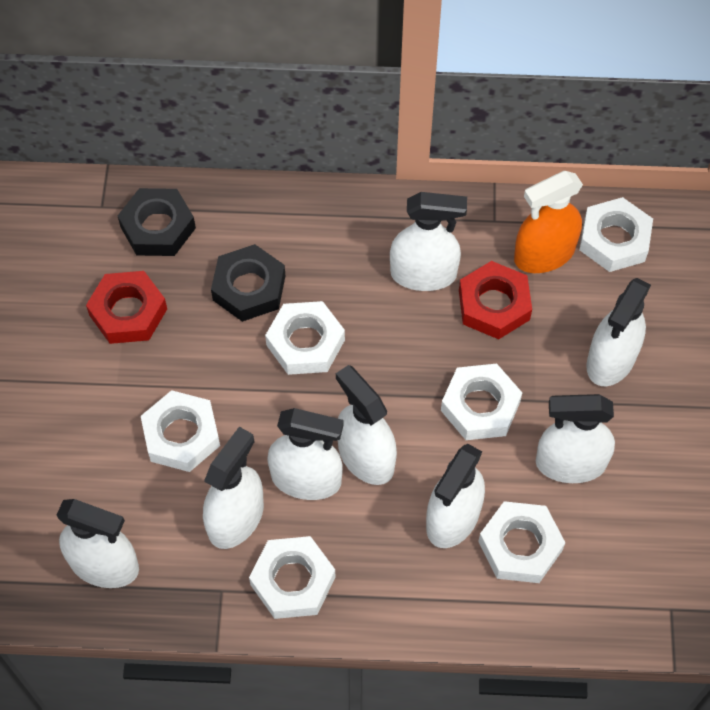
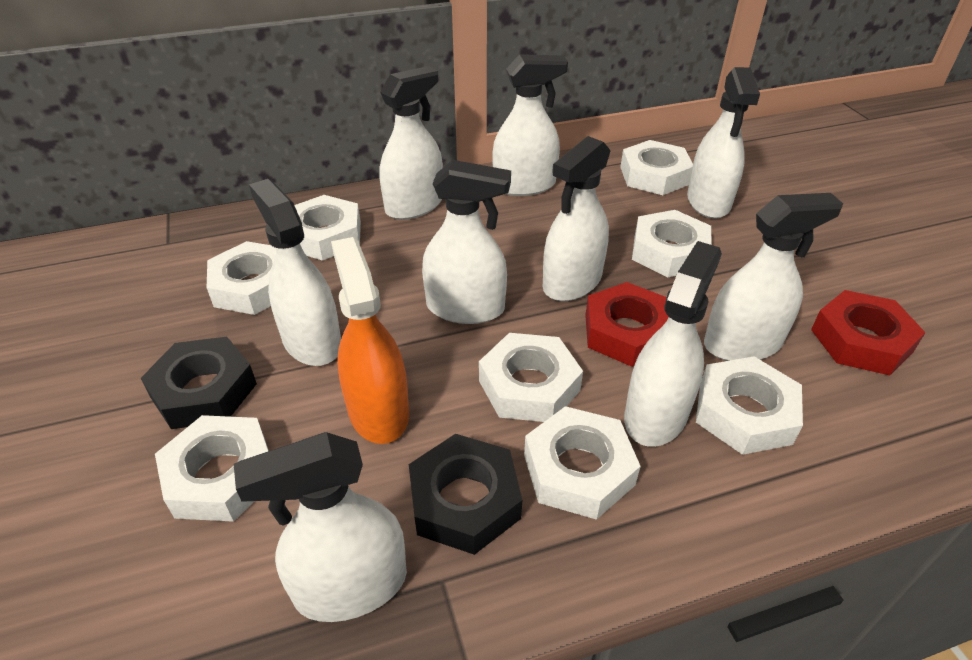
white nut: 6 -> 8
white spray bottle: 8 -> 9

